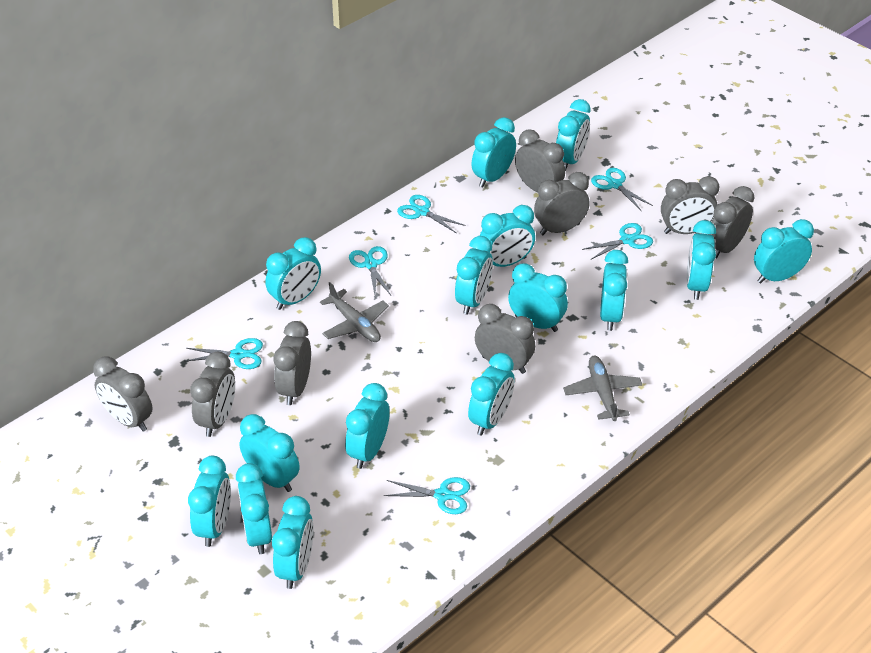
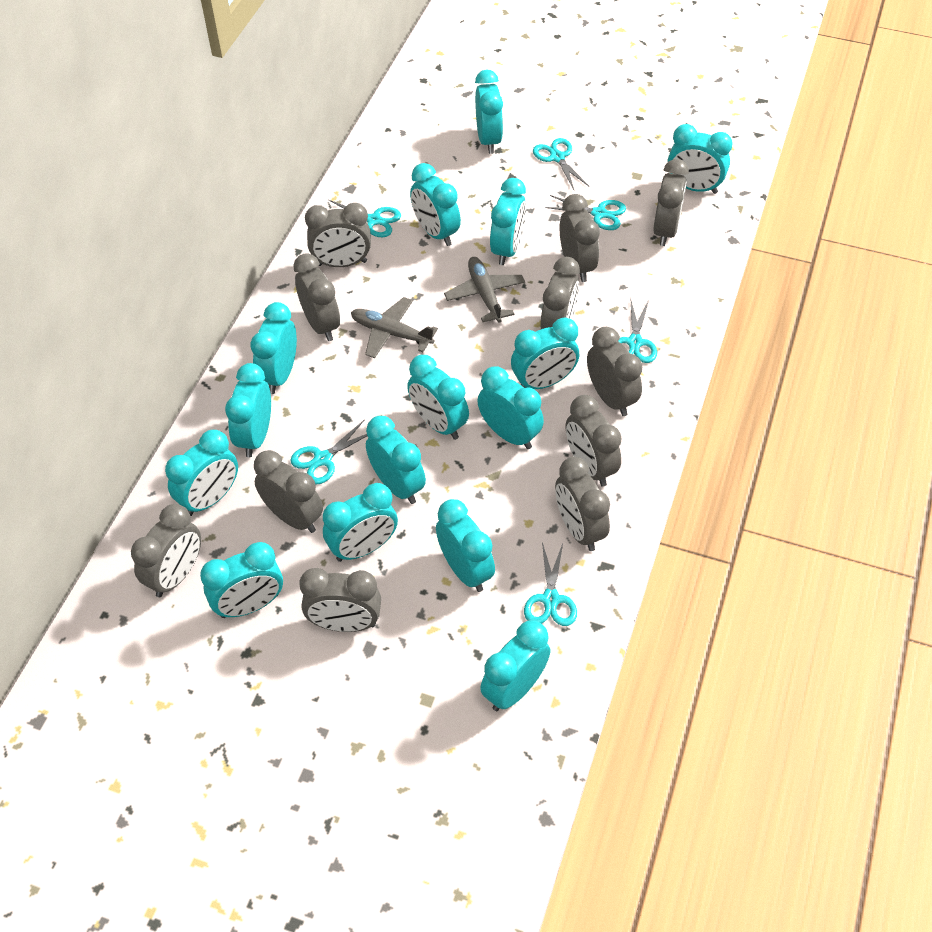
grey clock: 8 -> 11

